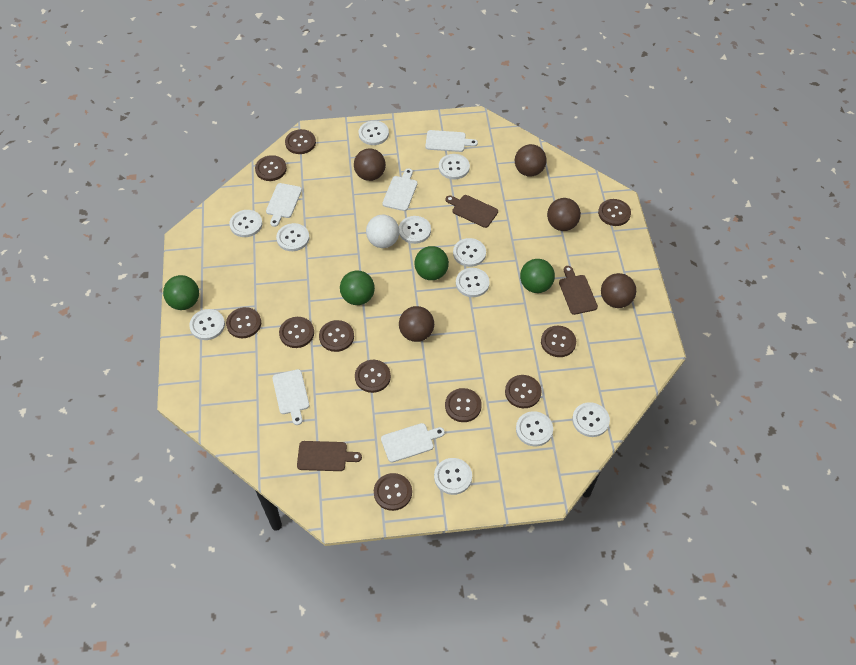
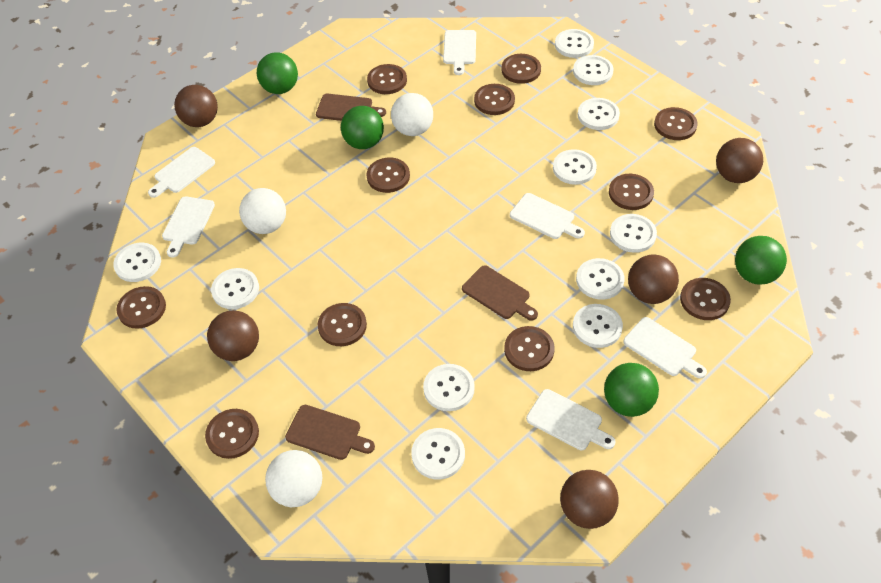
white ball: 1 -> 3
white cutting board: 5 -> 6

